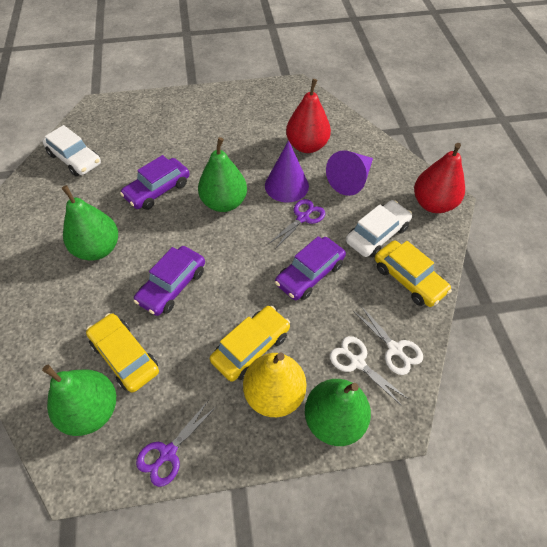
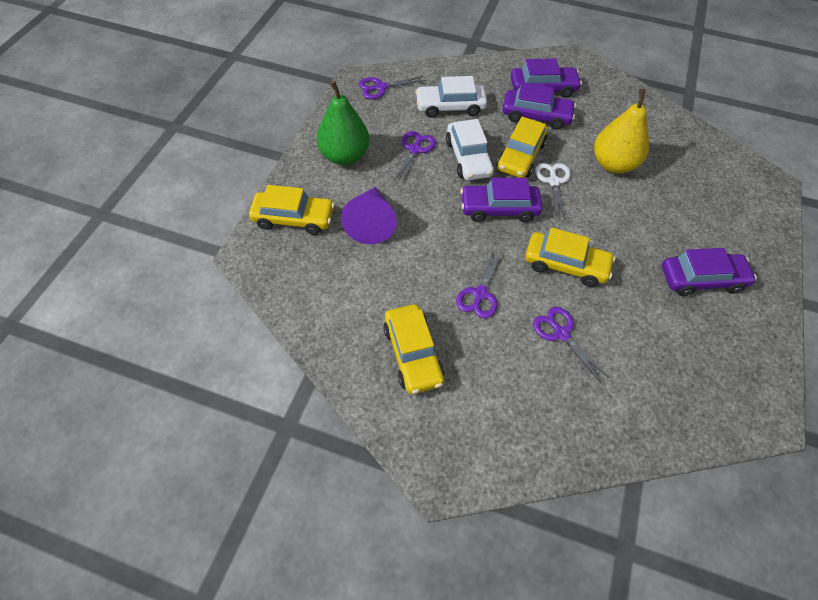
green pear: 4 -> 1
purple car: 3 -> 4
purple cone: 2 -> 1
purple scissors: 2 -> 4
red pear: 2 -> 0
white scissors: 2 -> 1
yellow car: 3 -> 4

